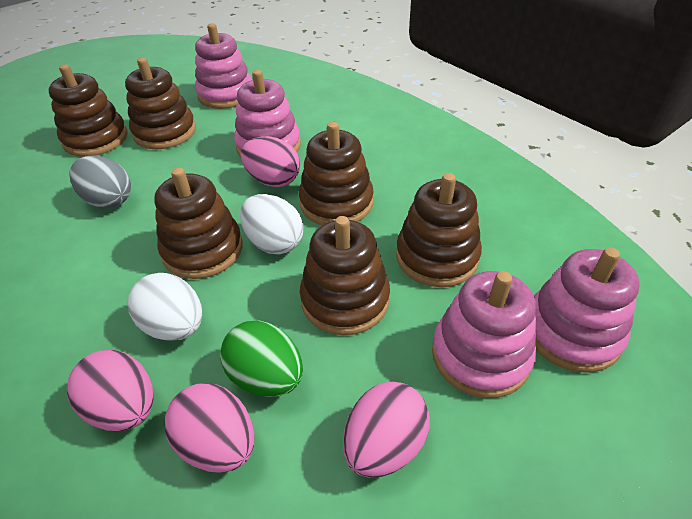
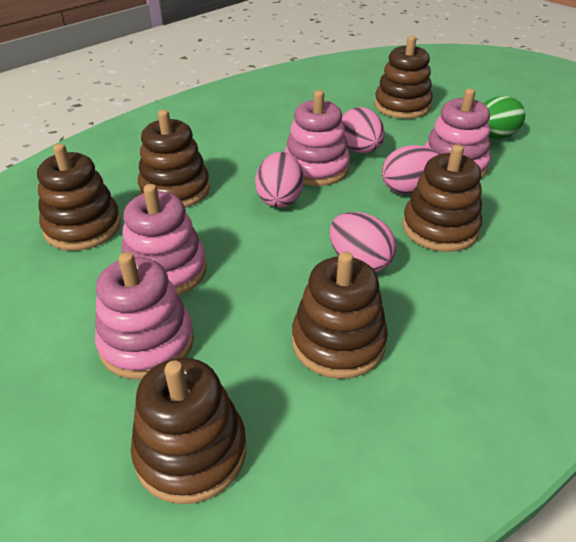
grey egg: 1 -> 0
white egg: 2 -> 0

